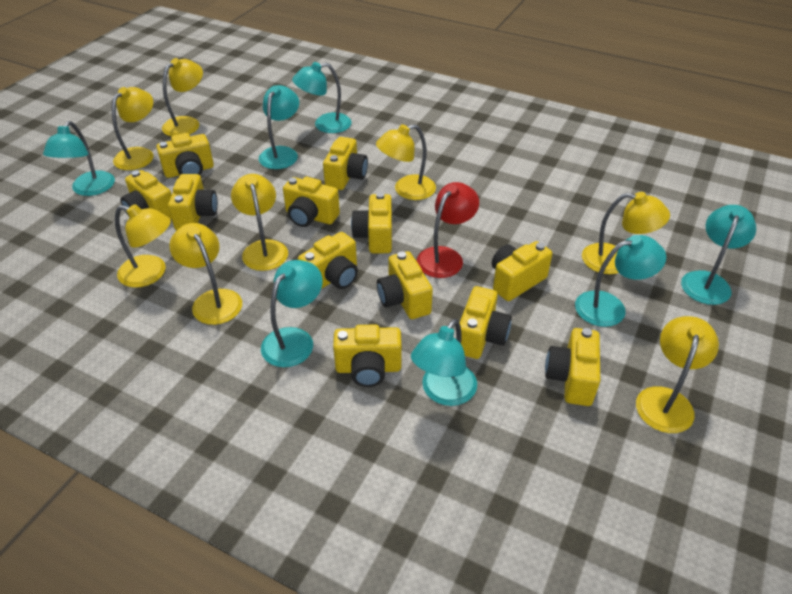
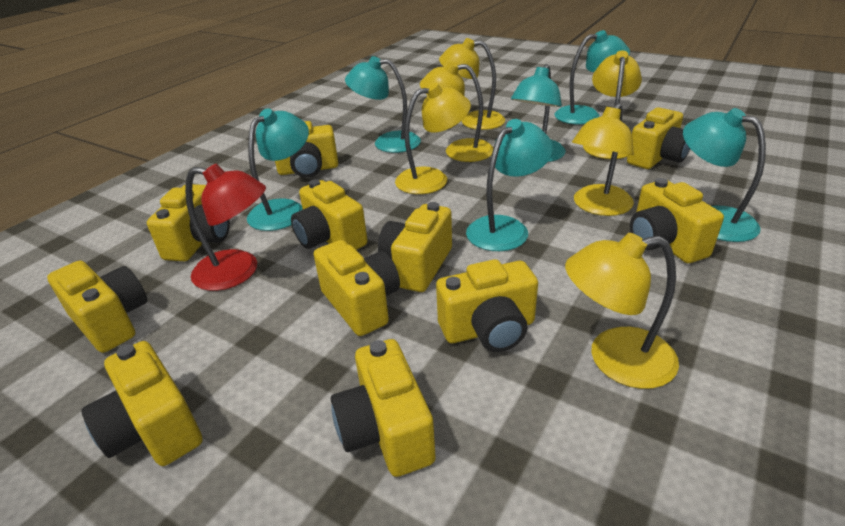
turquoise lamp: 7 -> 6
yellow camera: 12 -> 11
yellow lamp: 8 -> 6

